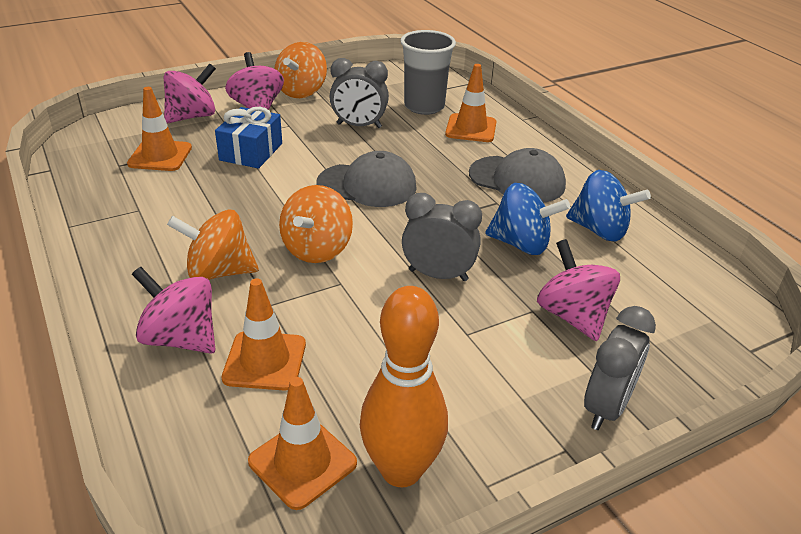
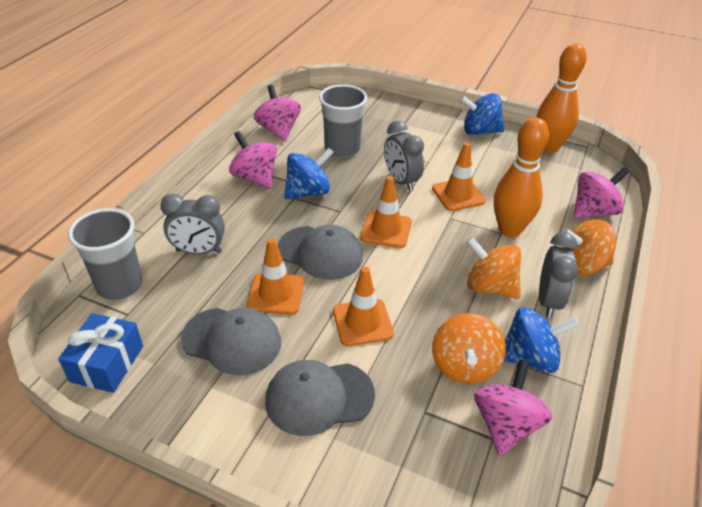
blue spinning top: 2 -> 3
grey cap: 2 -> 3
grey cup: 1 -> 2
orange bowling pin: 1 -> 2

